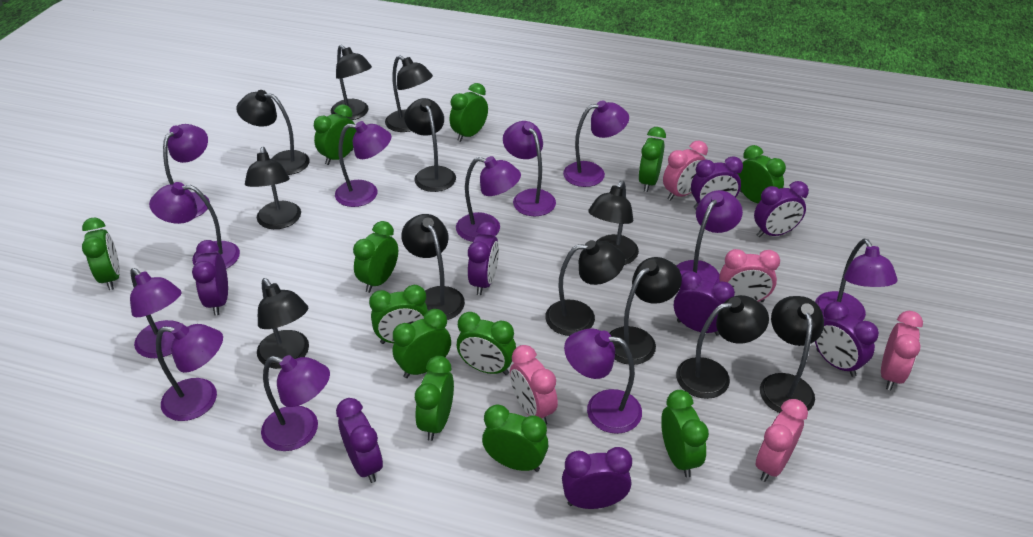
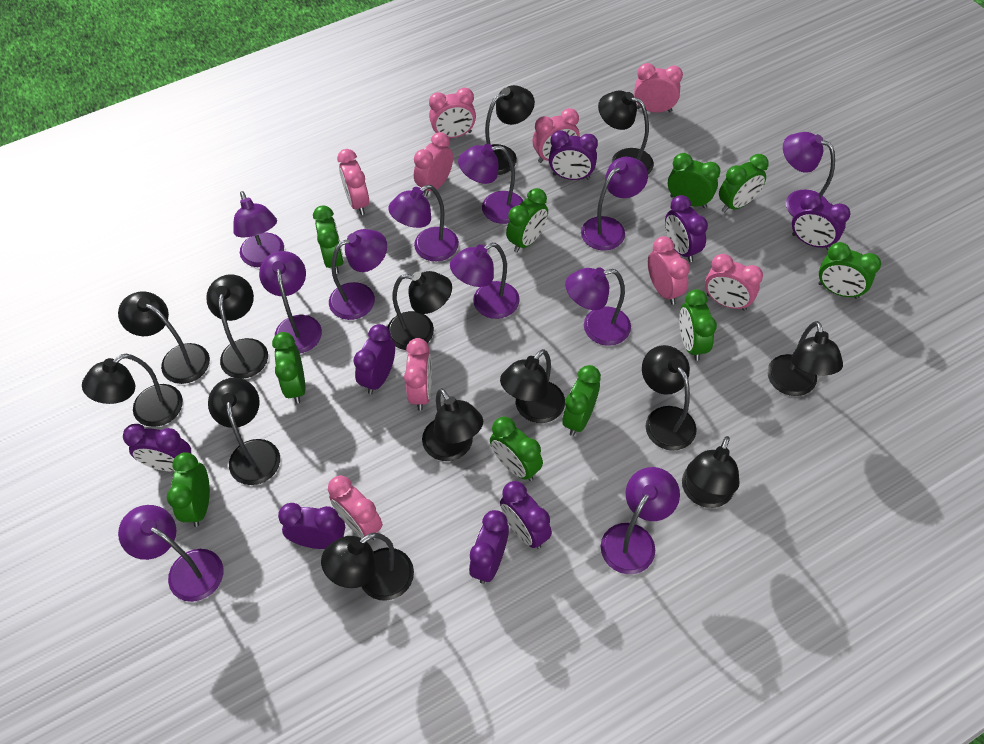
black lamp: 12 -> 13
green clock: 12 -> 10
pink clock: 5 -> 9
purple lamp: 12 -> 11

